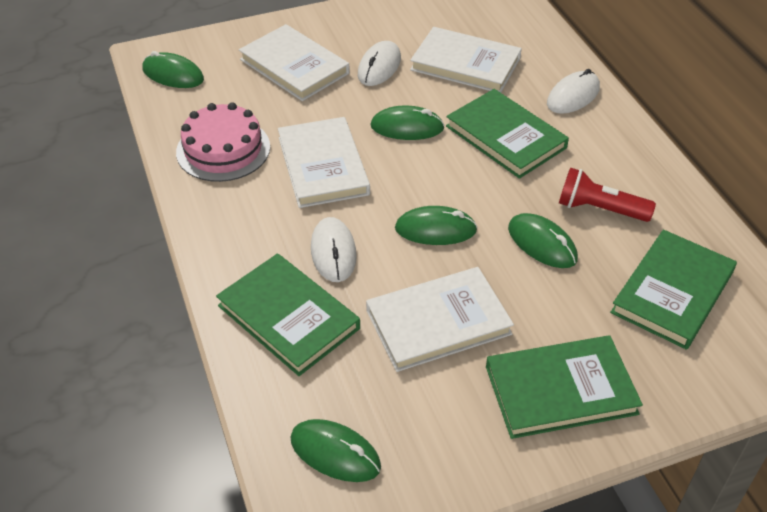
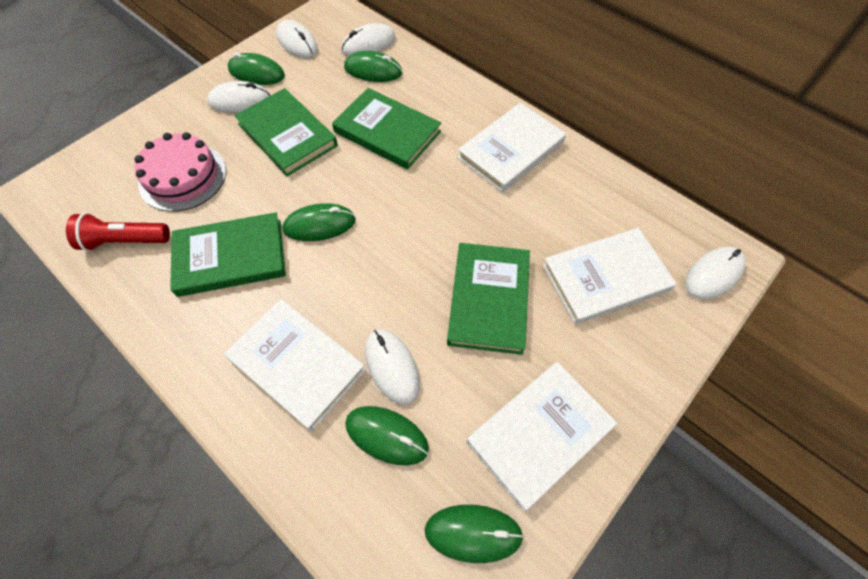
white mouse: 3 -> 5

